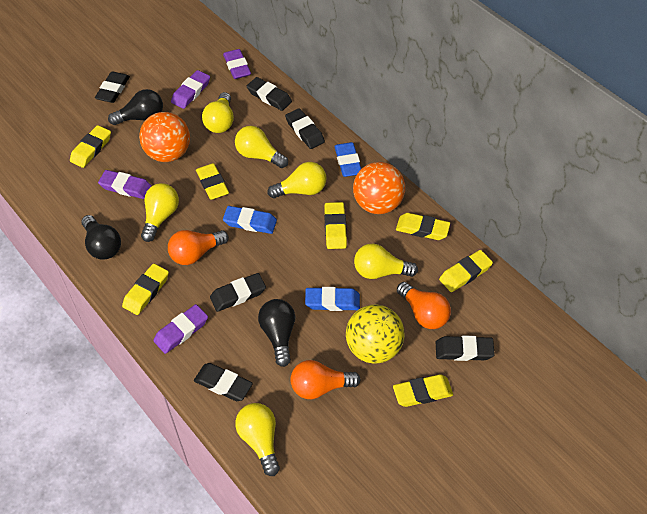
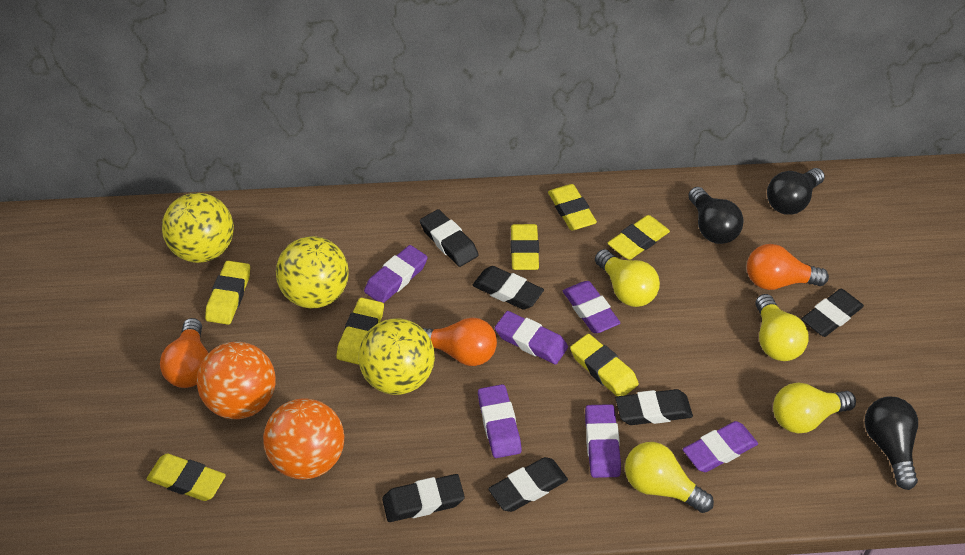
blue eraser: 3 -> 0
purple eraser: 4 -> 6
yellow ball: 1 -> 3
yellow light bulb: 6 -> 4

